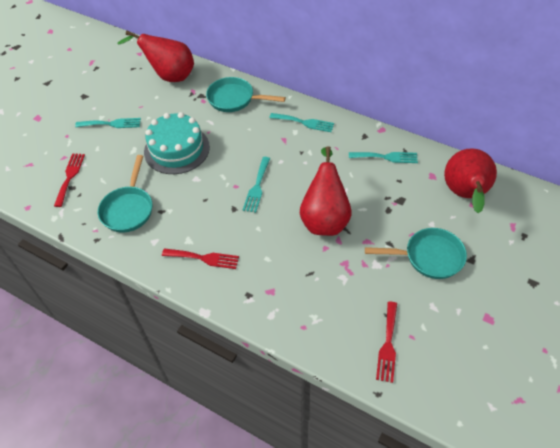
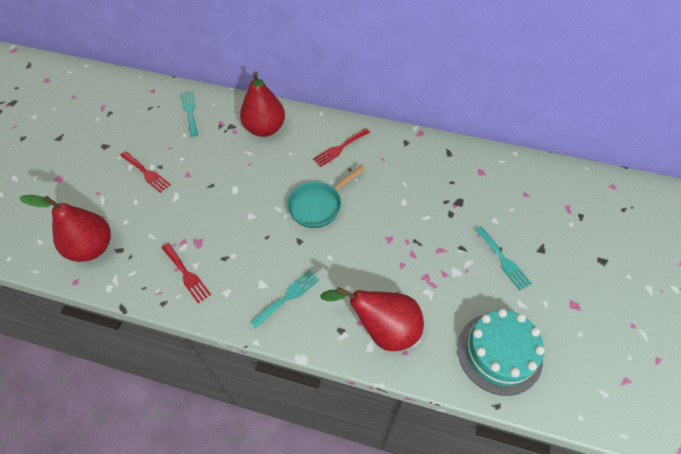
turquoise fork: 4 -> 3
turquoise pan: 3 -> 1

